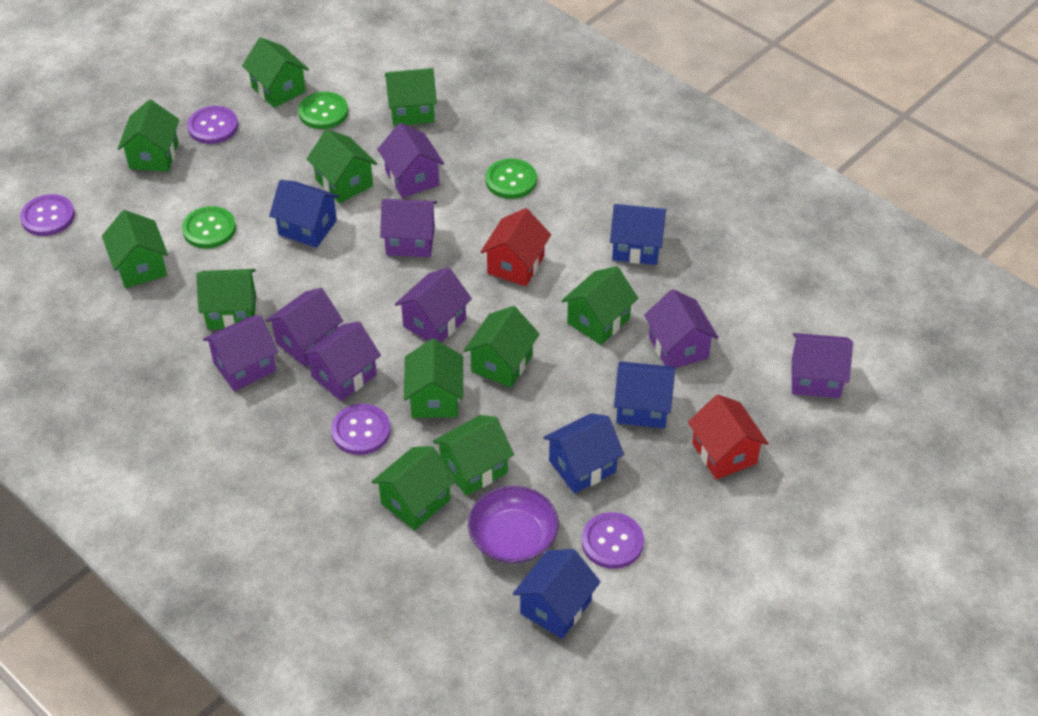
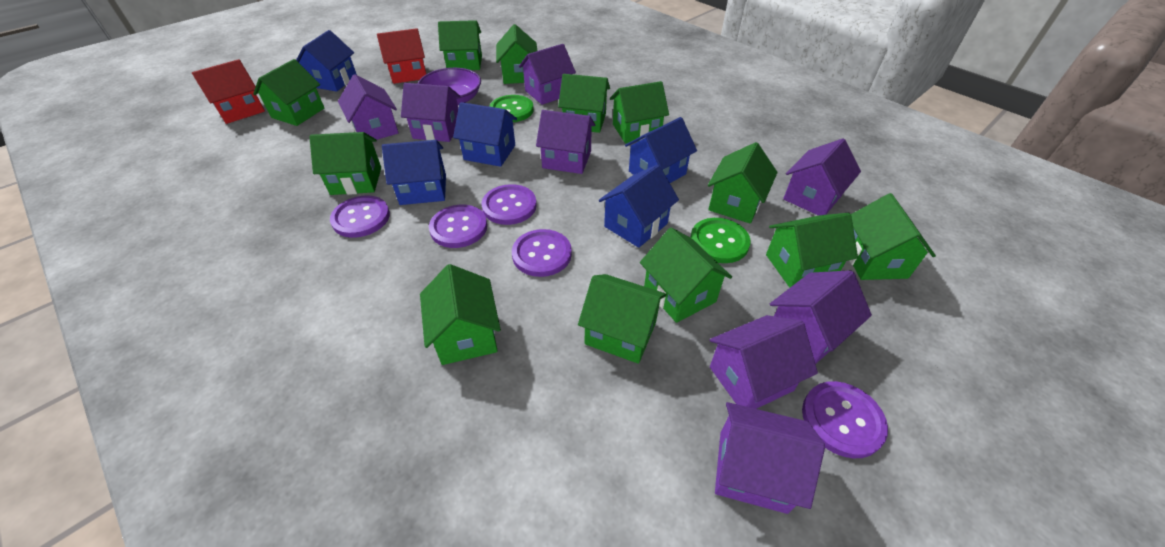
green button: 3 -> 2
green house: 11 -> 12
purple button: 4 -> 5

